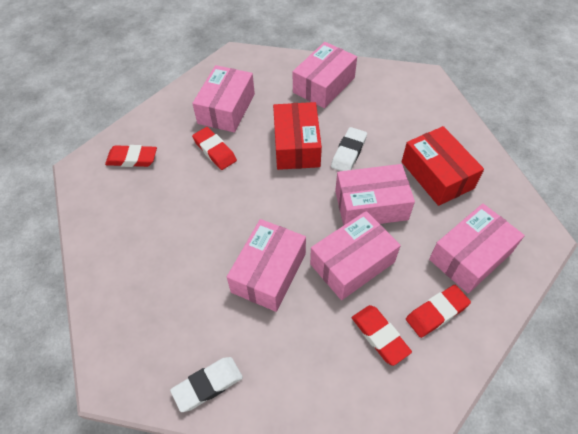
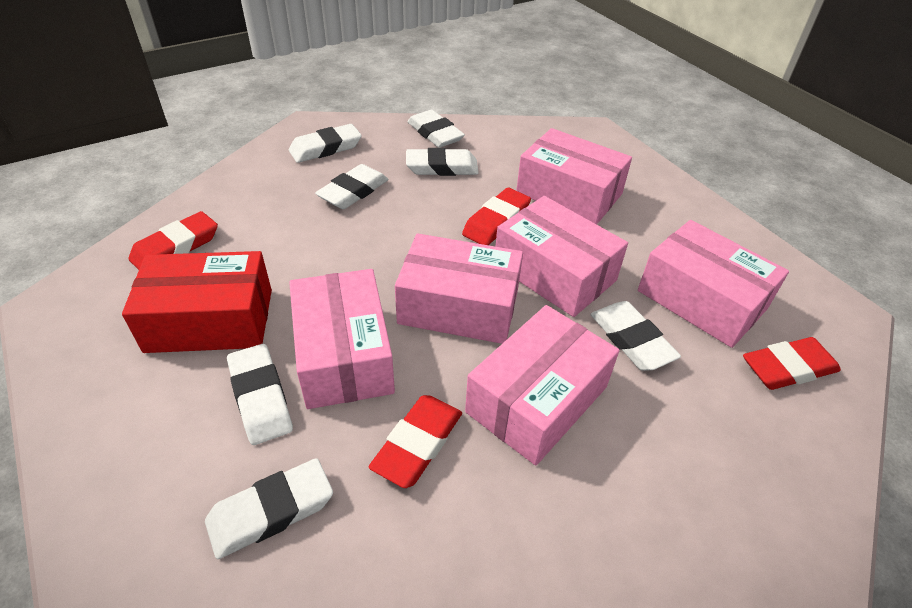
red box: 2 -> 1
white eraser: 2 -> 7

